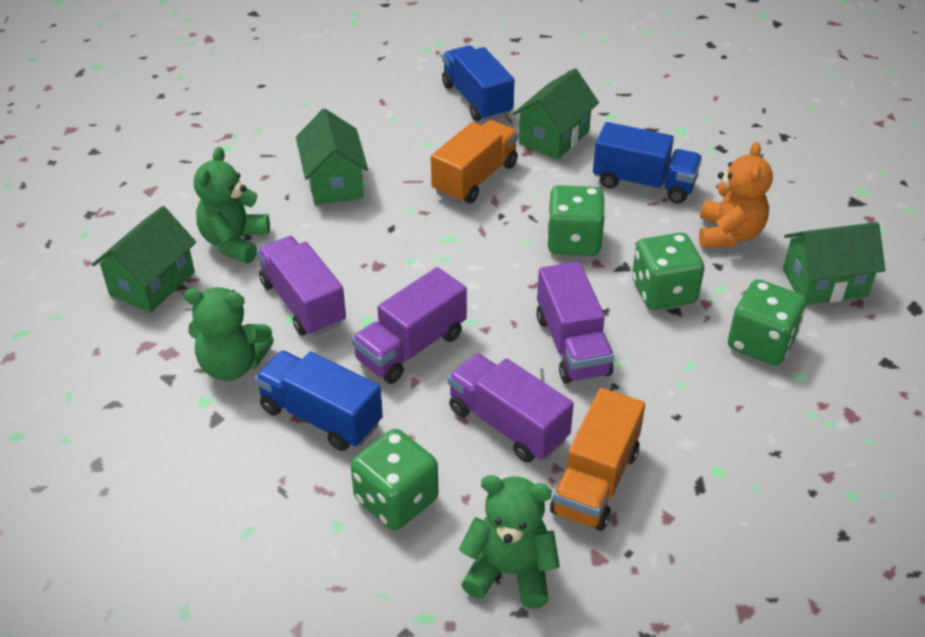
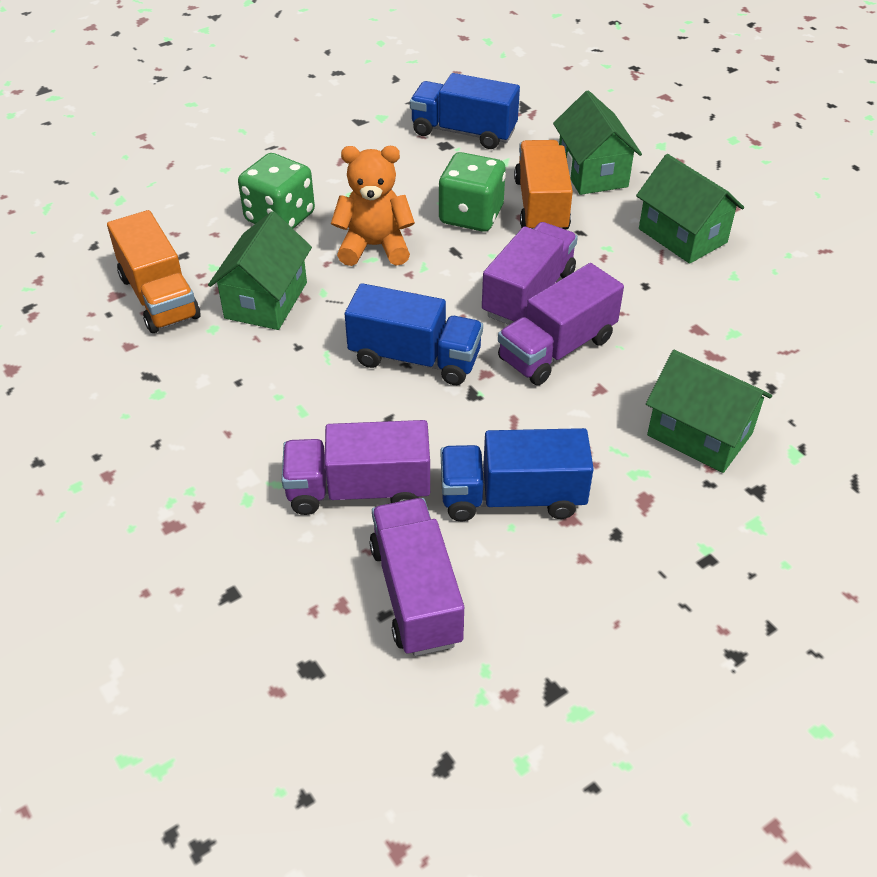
green dice: 4 -> 2
green teddy bear: 3 -> 0

